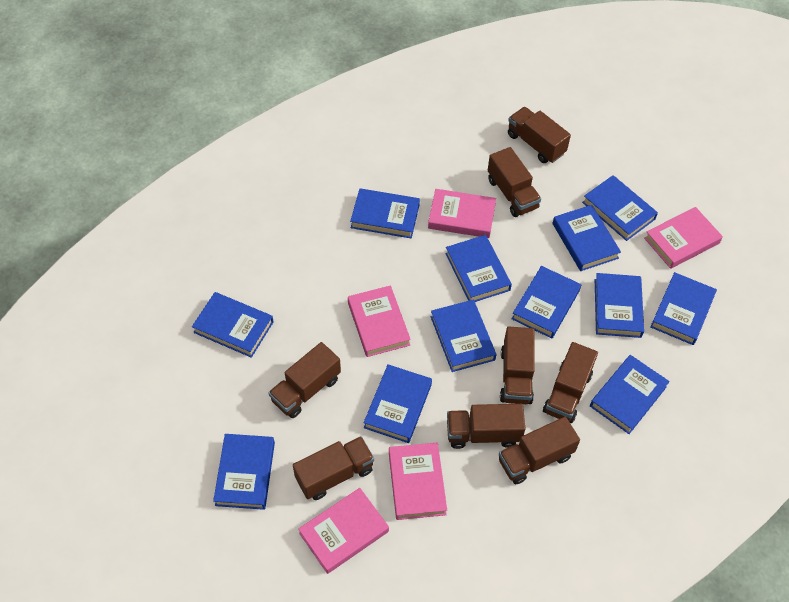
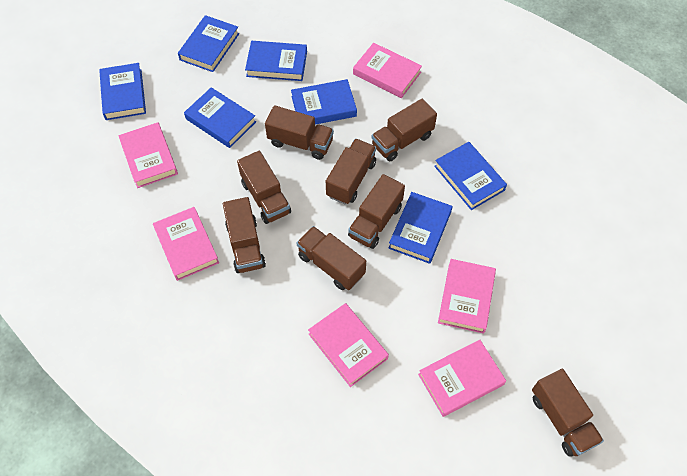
blue book: 12 -> 7
pink book: 5 -> 6

